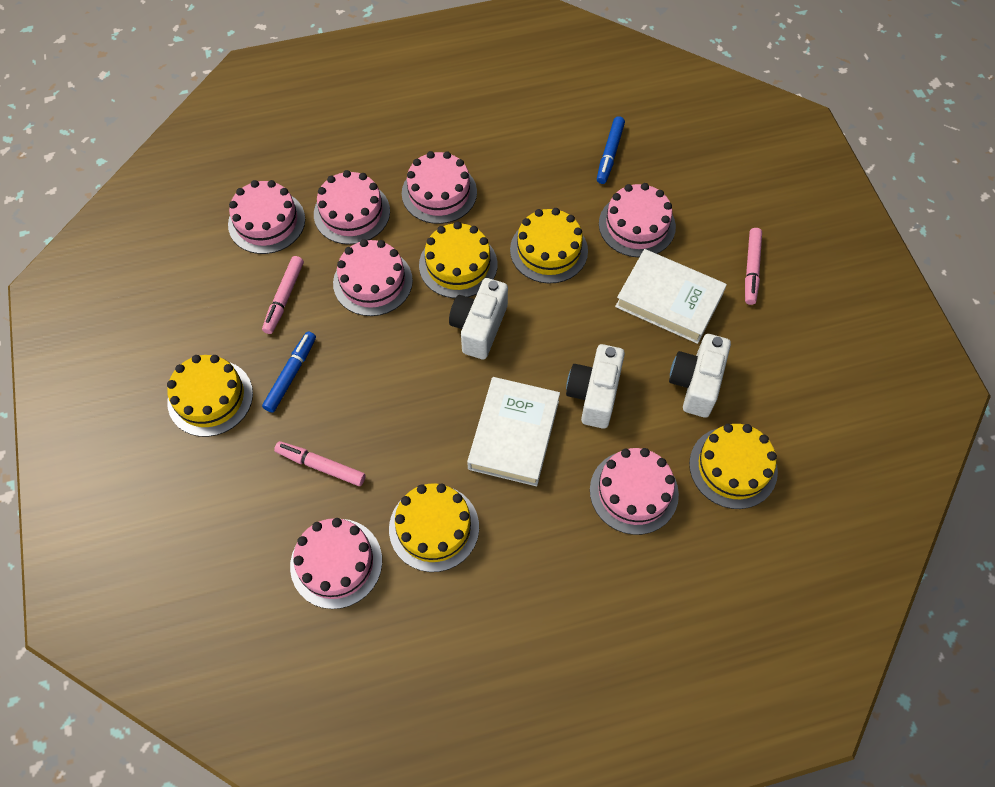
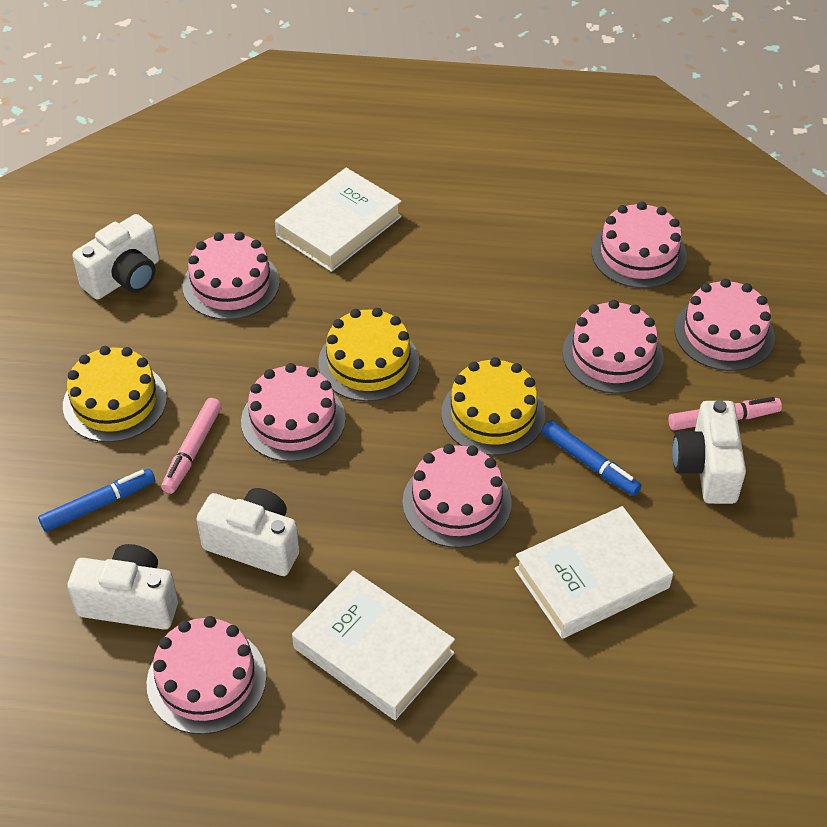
pink marker: 3 -> 2
white book: 2 -> 3
white camera: 3 -> 4
yellow cake: 5 -> 3

